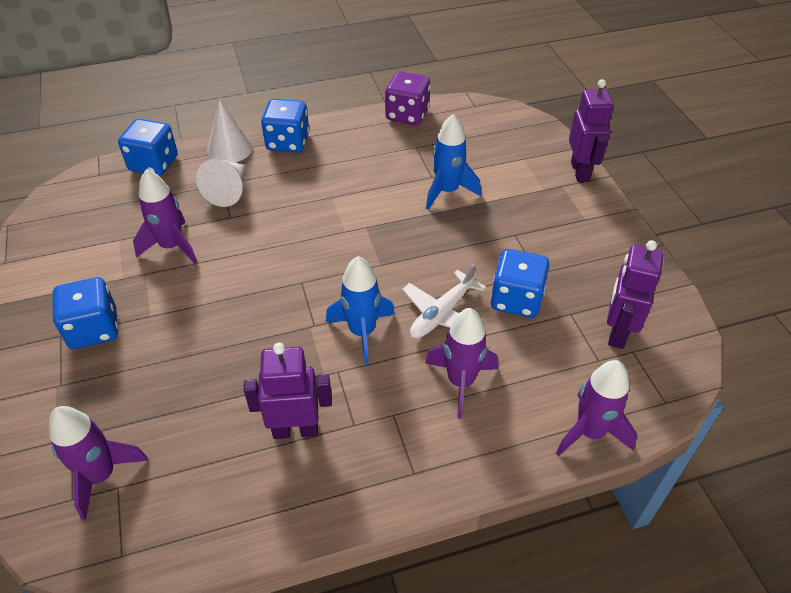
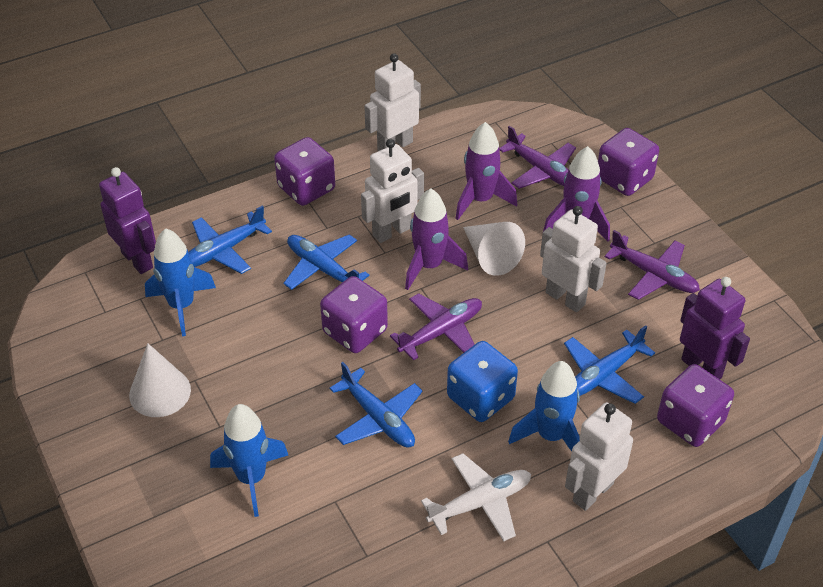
blue dice: 4 -> 1
blue plane: 0 -> 4
blue rocket: 2 -> 3
purple dice: 1 -> 4
purple plane: 0 -> 3
purple robot: 3 -> 2
purple rocket: 4 -> 3
white robot: 0 -> 4

